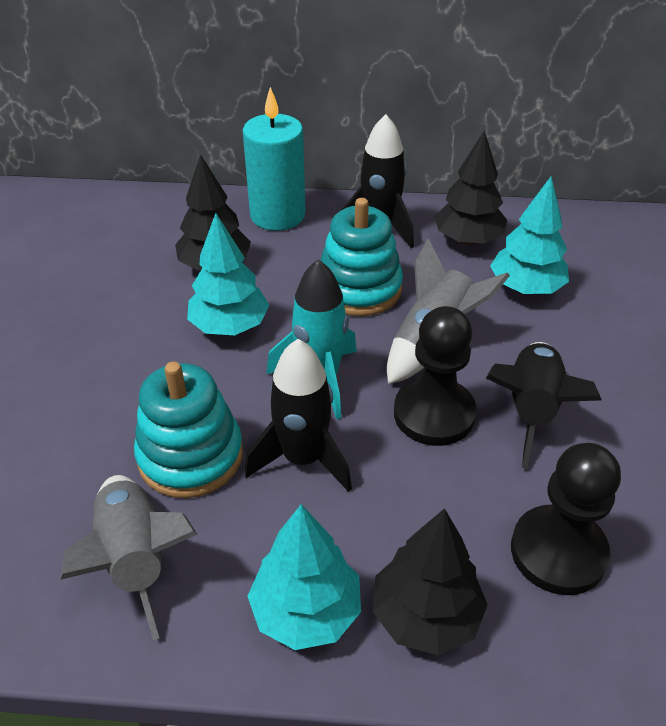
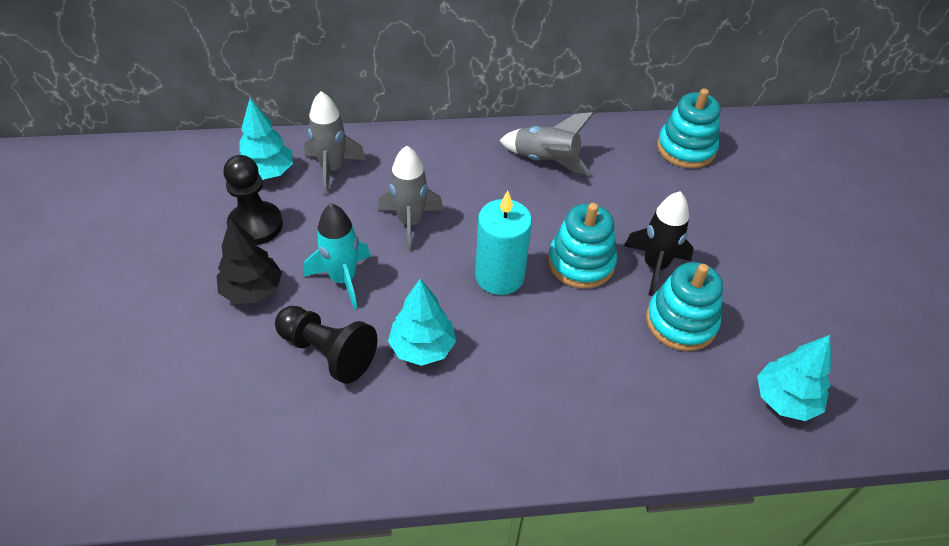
black rocket: 3 -> 1
black tree: 3 -> 1
grey rocket: 2 -> 3
turquoise stacking toy: 2 -> 3

